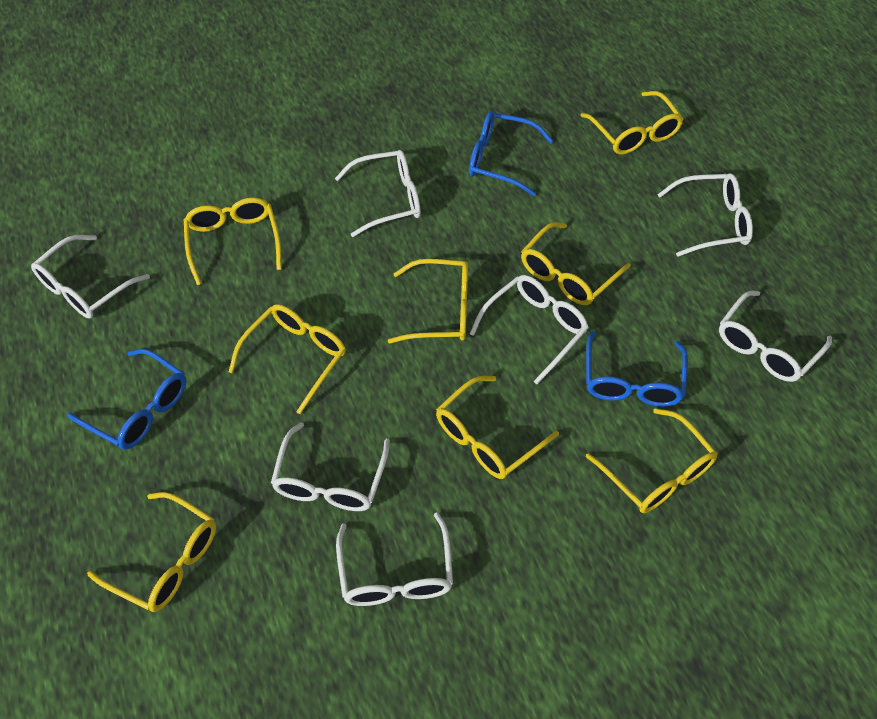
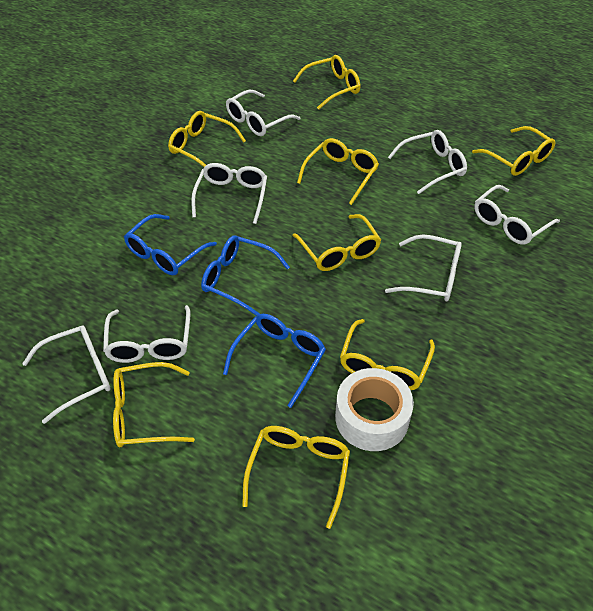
white tape: 0 -> 1

